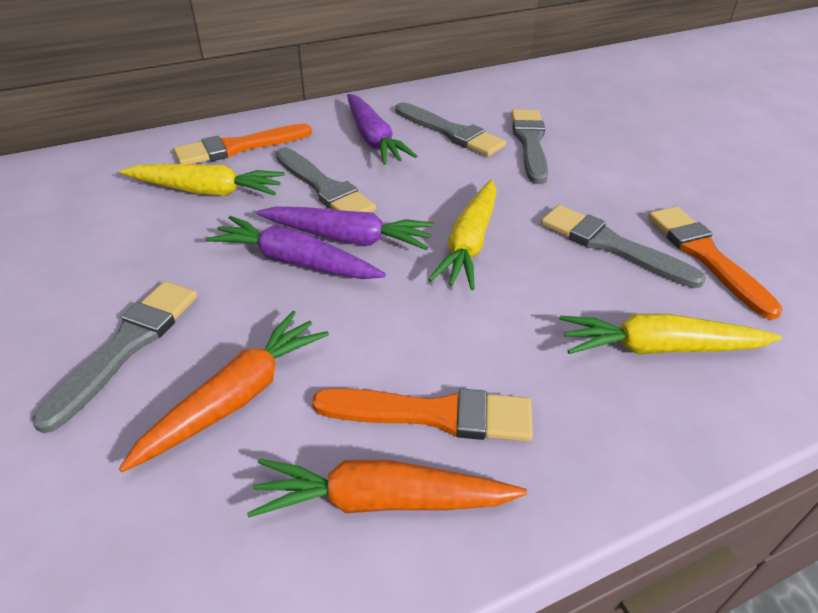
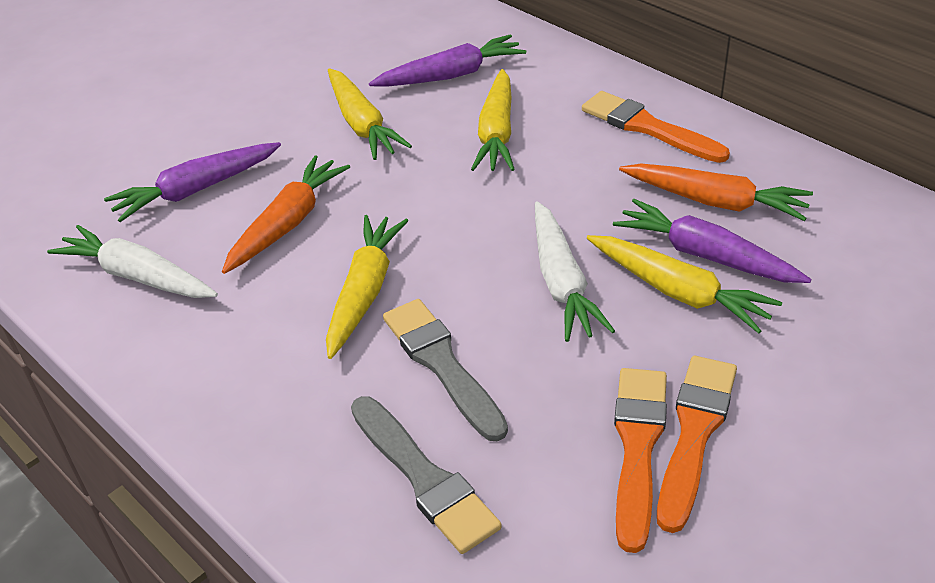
grey brush: 5 -> 2
white carrot: 0 -> 2
yellow carrot: 3 -> 4

